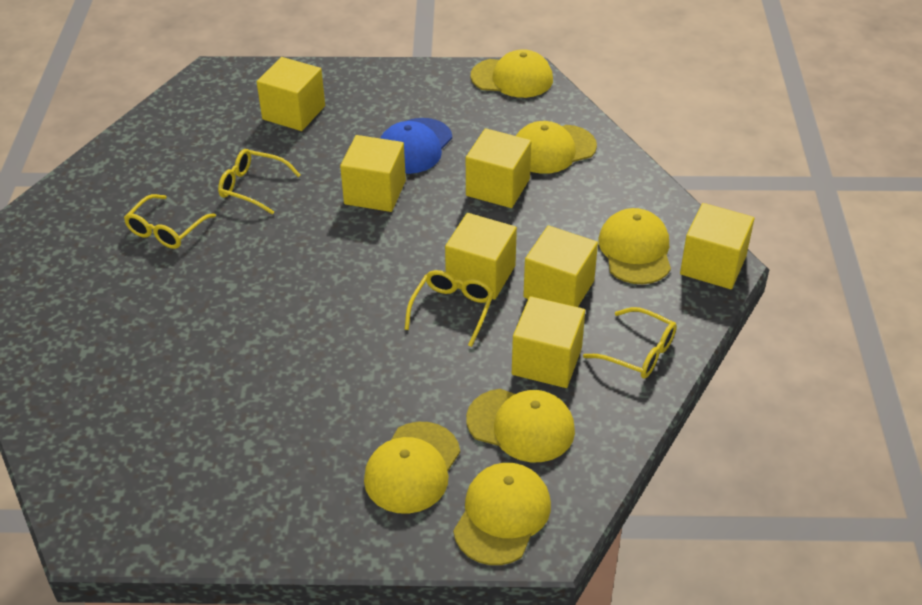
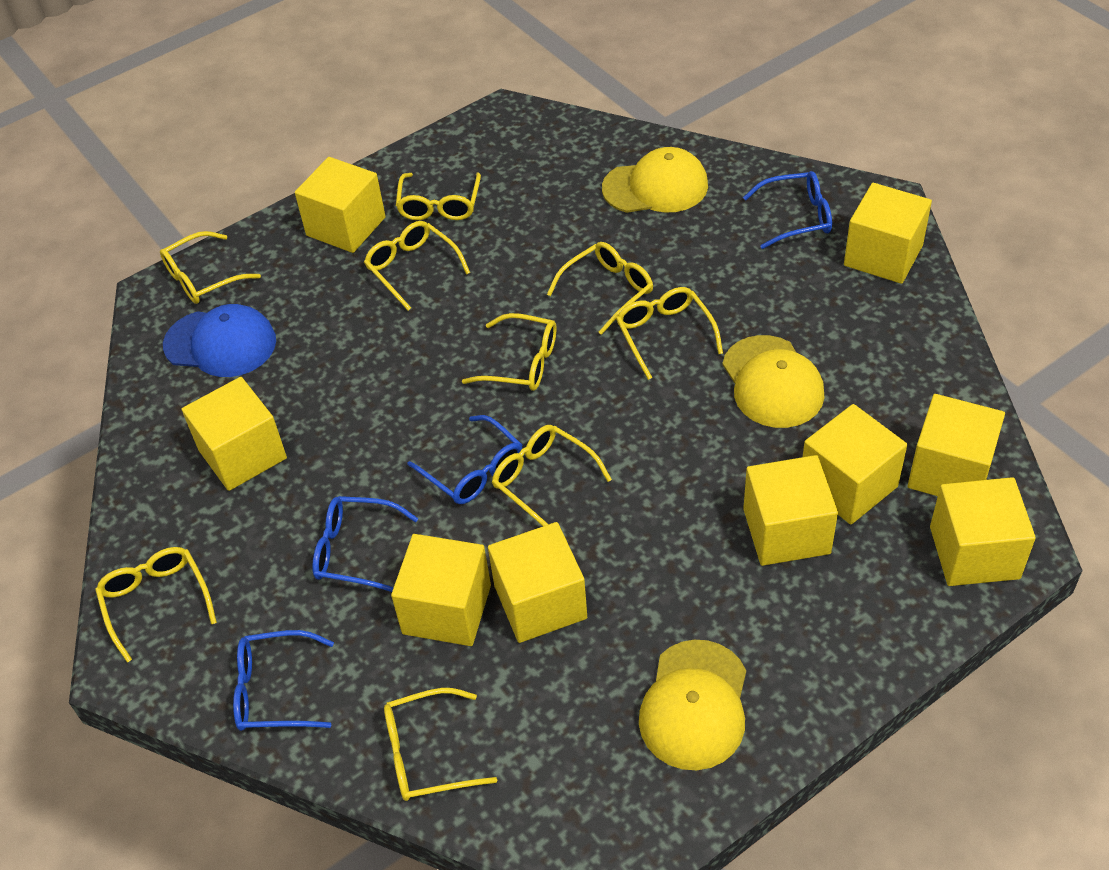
blue glasses: 0 -> 4
yellow cap: 6 -> 3
yellow cube: 7 -> 9
yellow glasses: 4 -> 9

